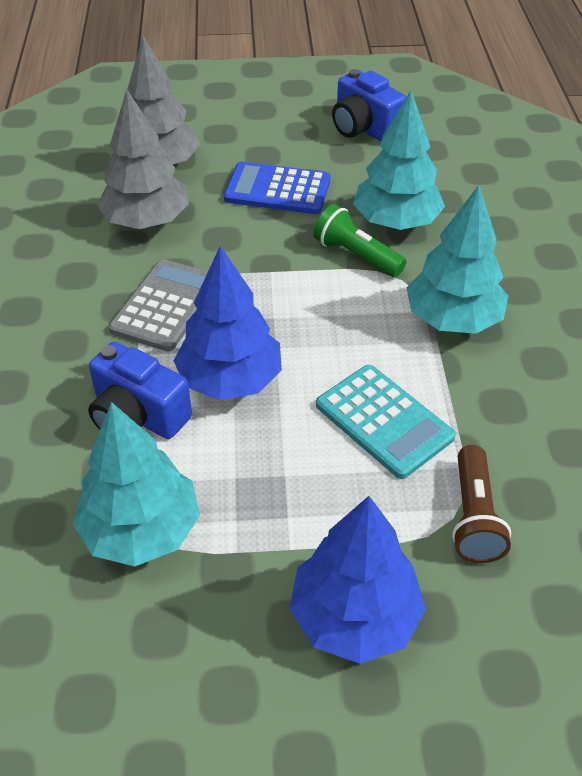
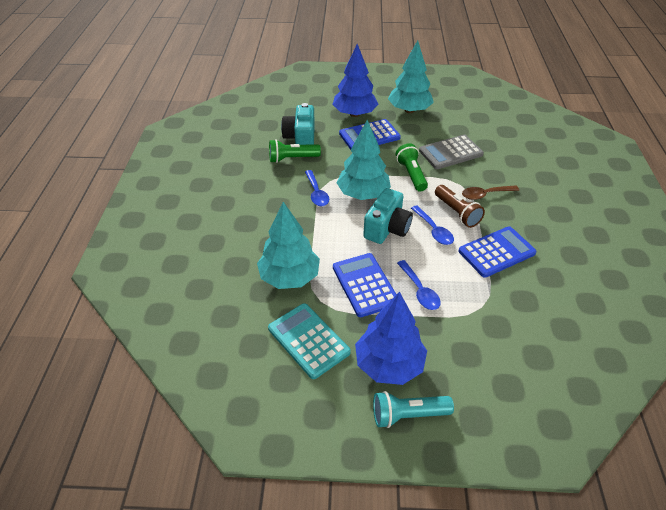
blue calculator: 1 -> 3
blue camera: 2 -> 0
blue spoon: 0 -> 3
brown spoon: 0 -> 1
green flashlight: 1 -> 2
grey tree: 2 -> 0
turquoise camera: 0 -> 2
turquoise flashlight: 0 -> 1

